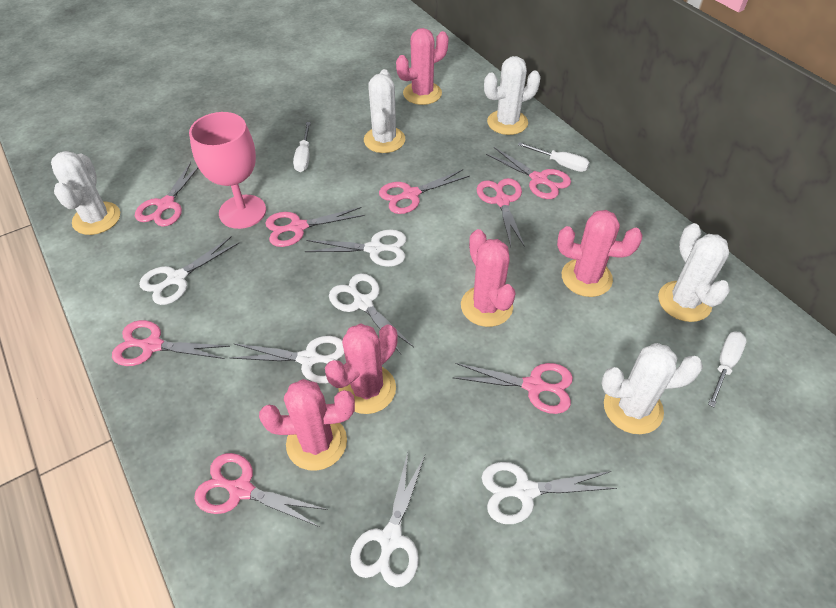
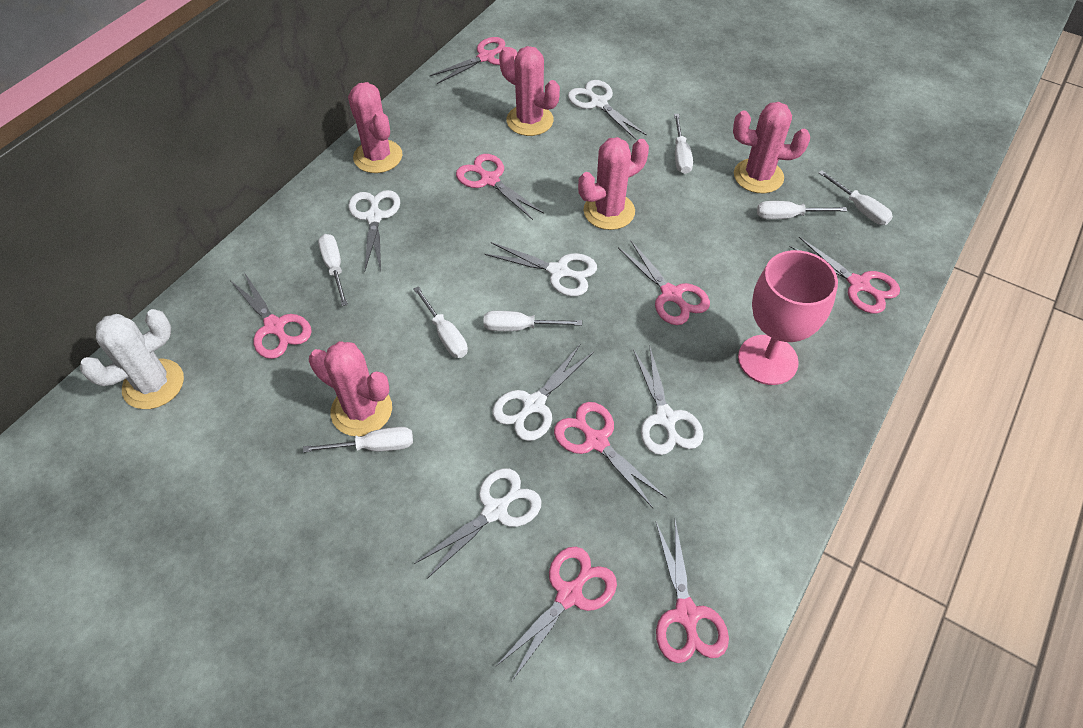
white cactus: 5 -> 1
white screwdriver: 3 -> 7

